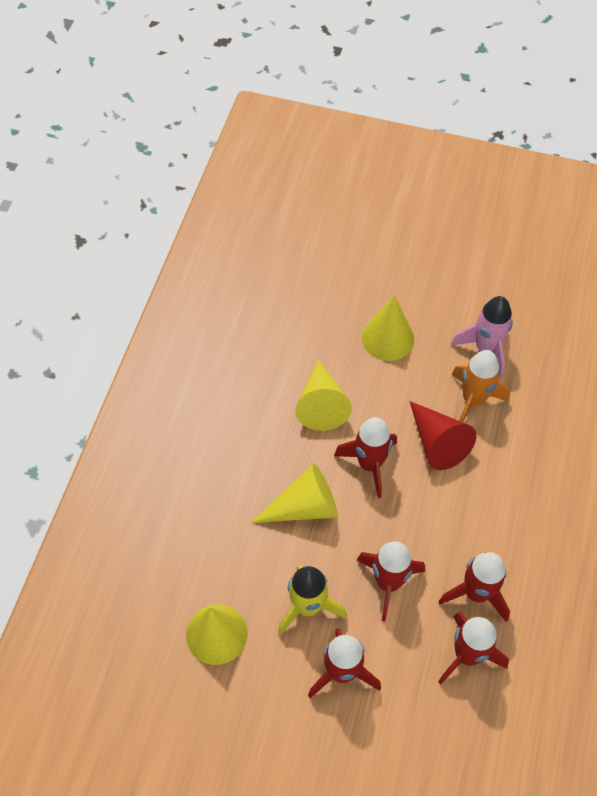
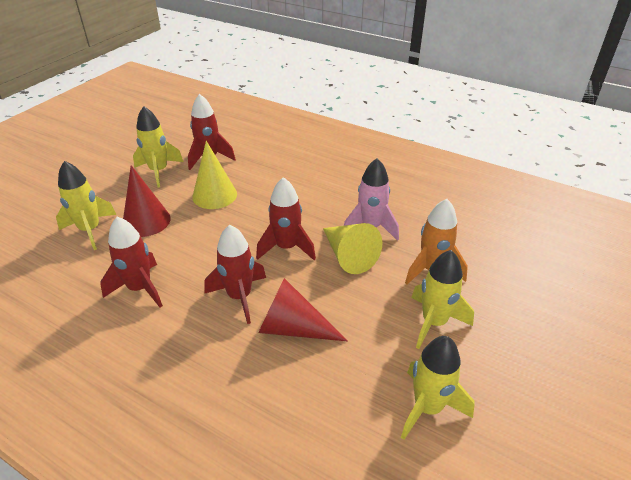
red cone: 1 -> 2
red rocket: 5 -> 4
yellow cone: 4 -> 2
yellow rocket: 1 -> 4

